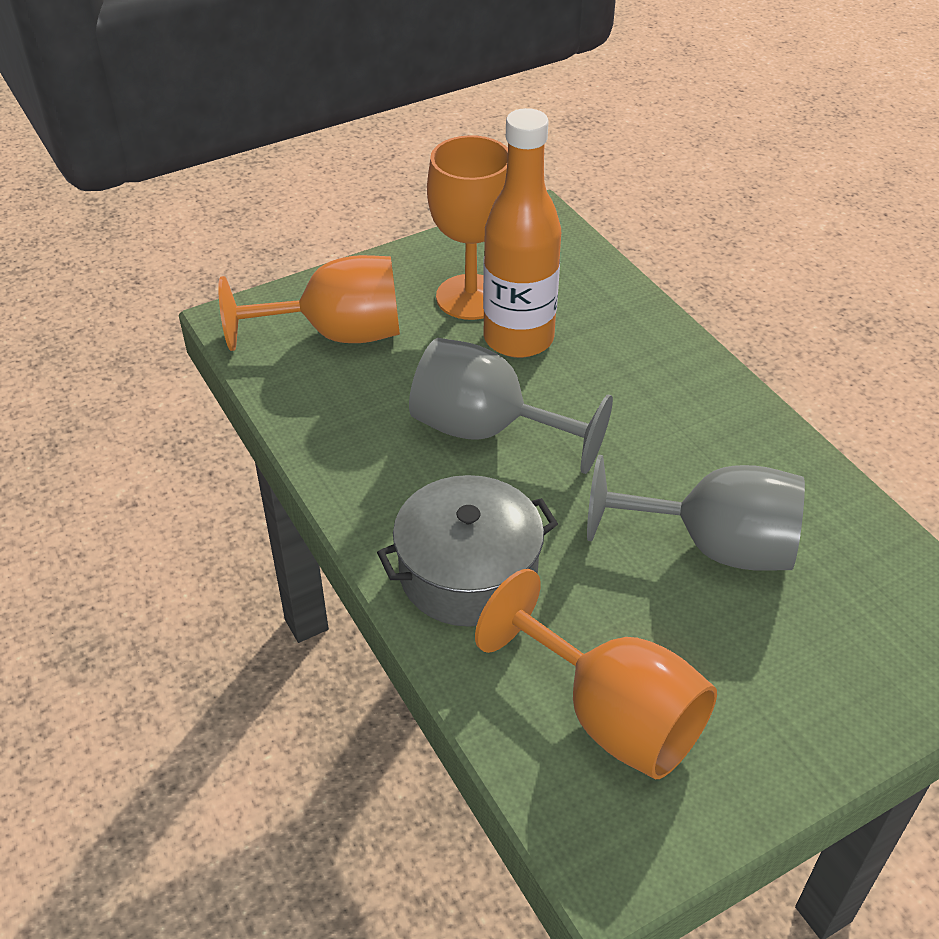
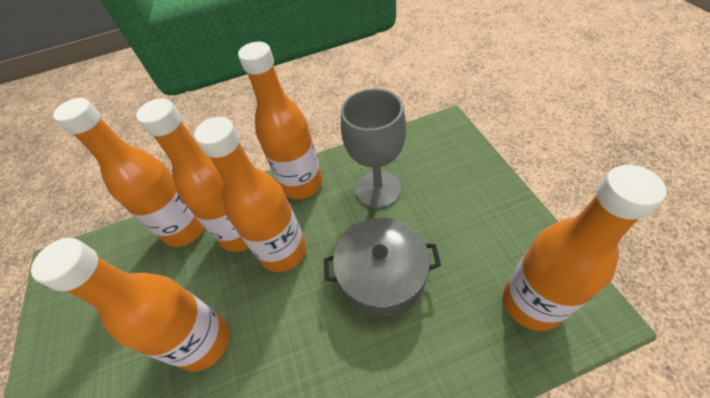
grey goblet: 2 -> 1
orange bottle: 1 -> 6
orange goblet: 3 -> 0

